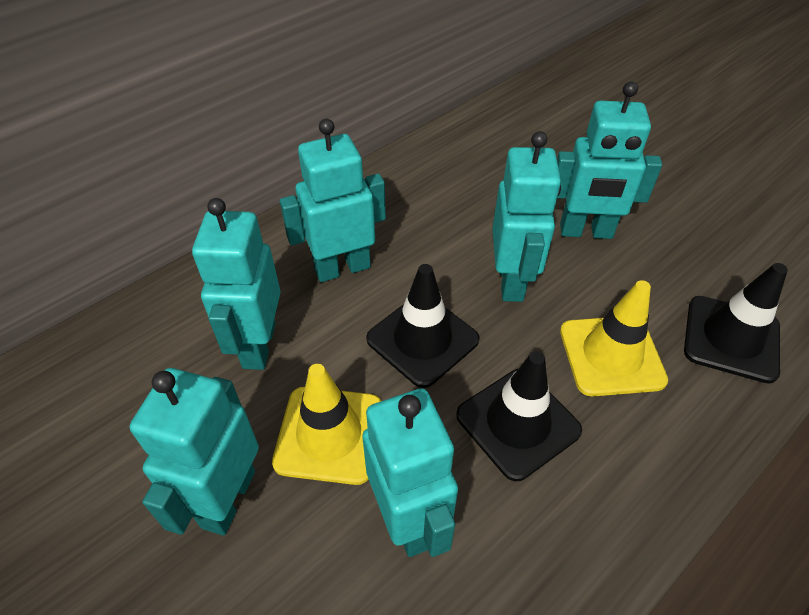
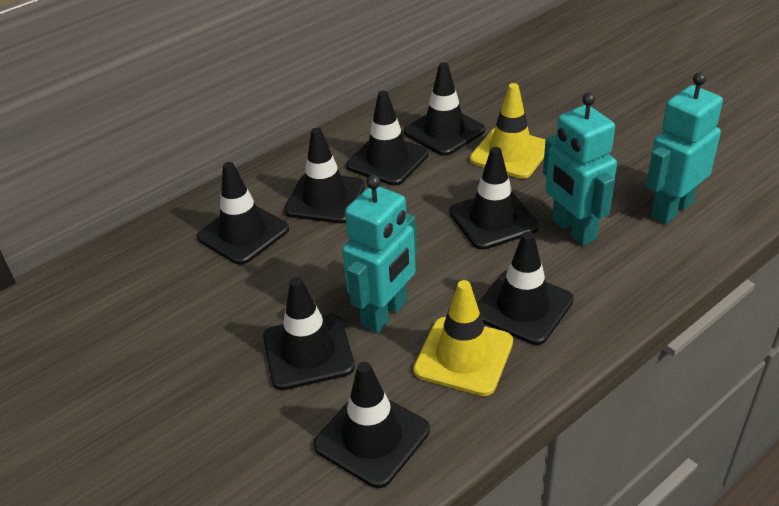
black traffic cone: 3 -> 8
turquoise robot: 6 -> 3

